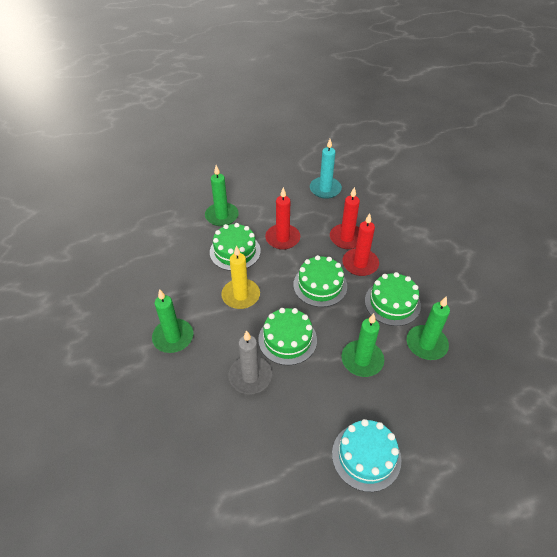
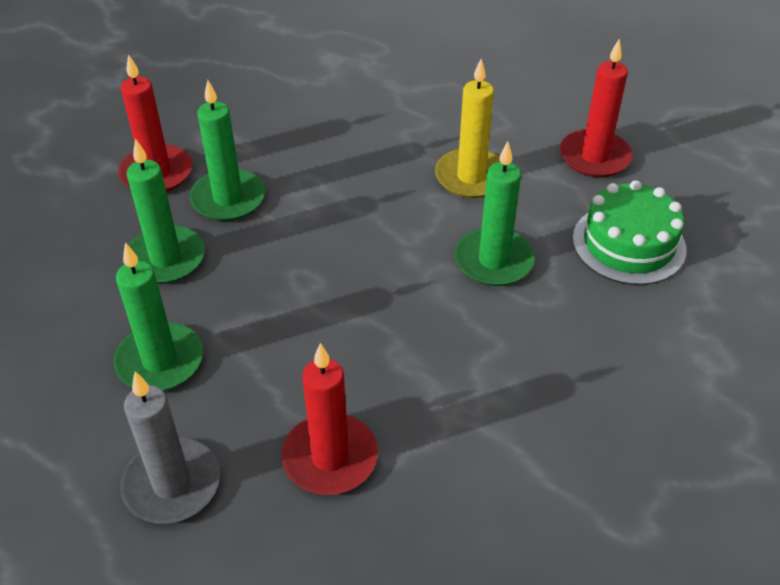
green cake: 4 -> 1
turquoise cake: 1 -> 0
turquoise candle: 1 -> 0

